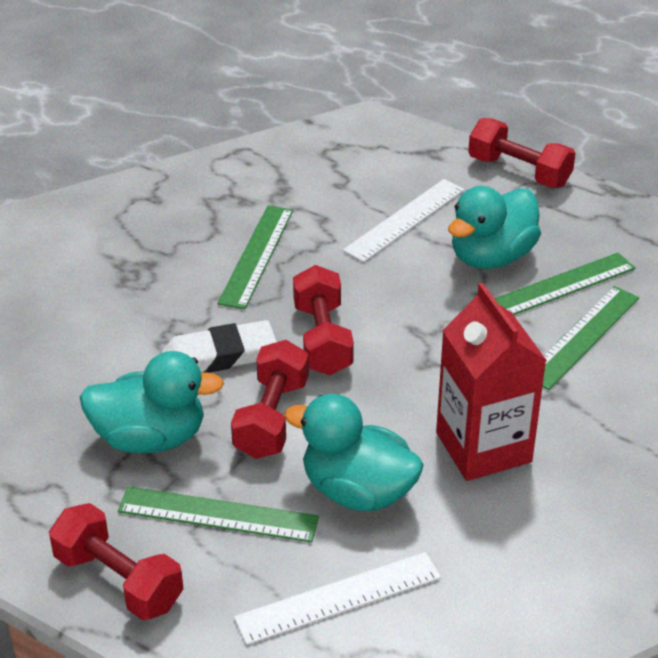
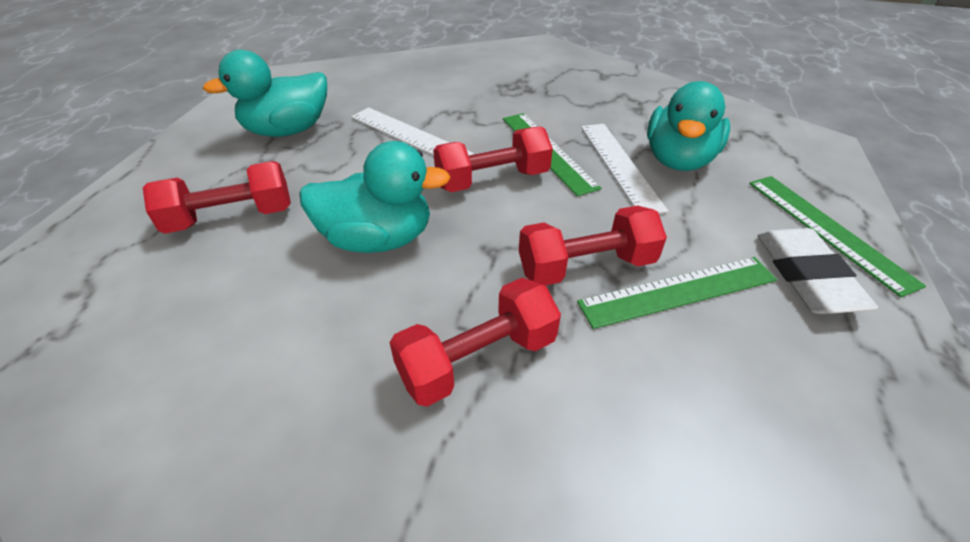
green ruler: 4 -> 3
red carton: 1 -> 0

